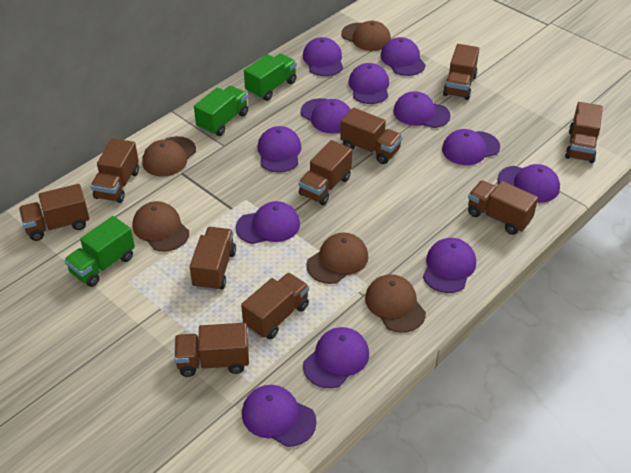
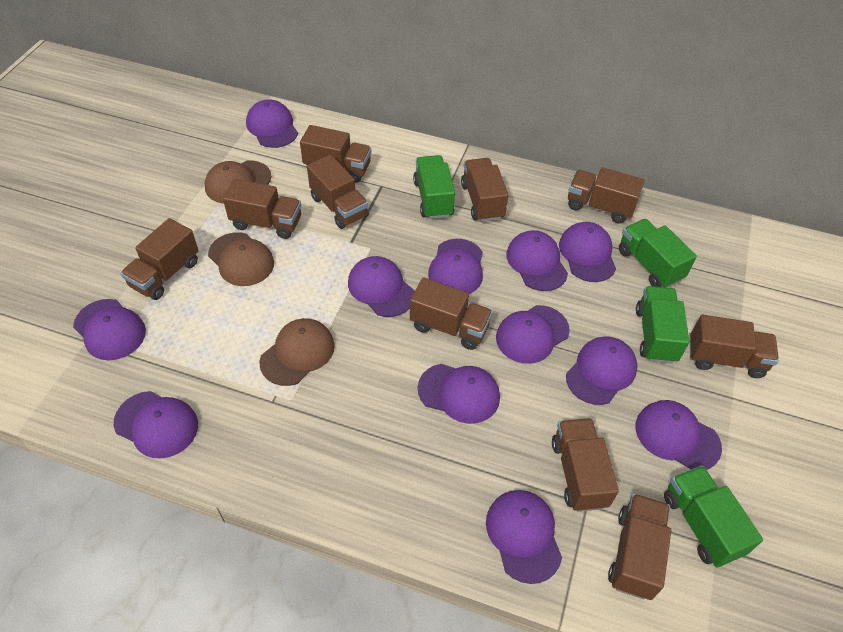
brown cap: 5 -> 3
green truck: 3 -> 4

